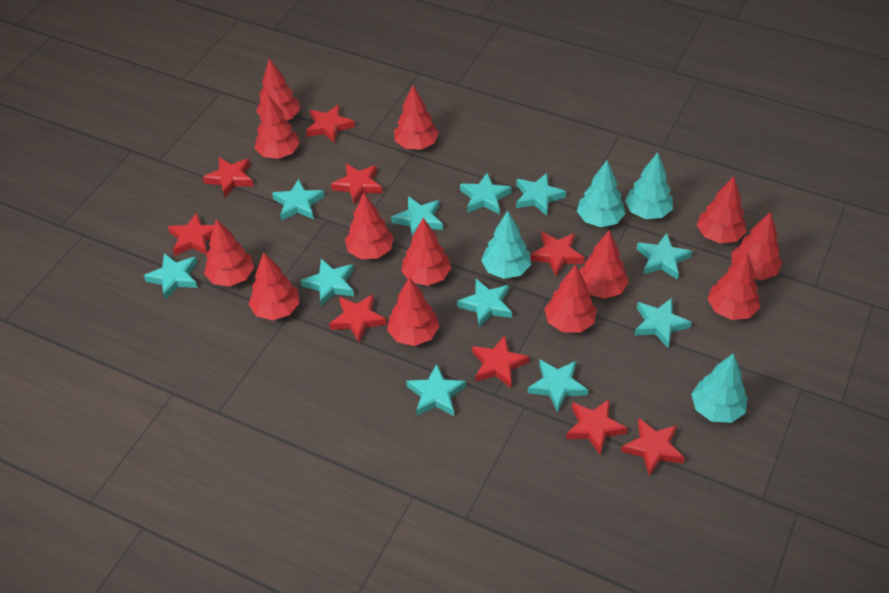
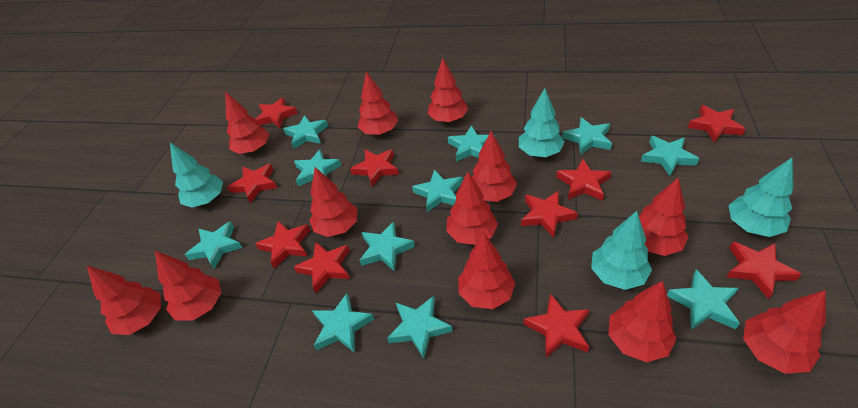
red star: 9 -> 10
red tree: 13 -> 12

